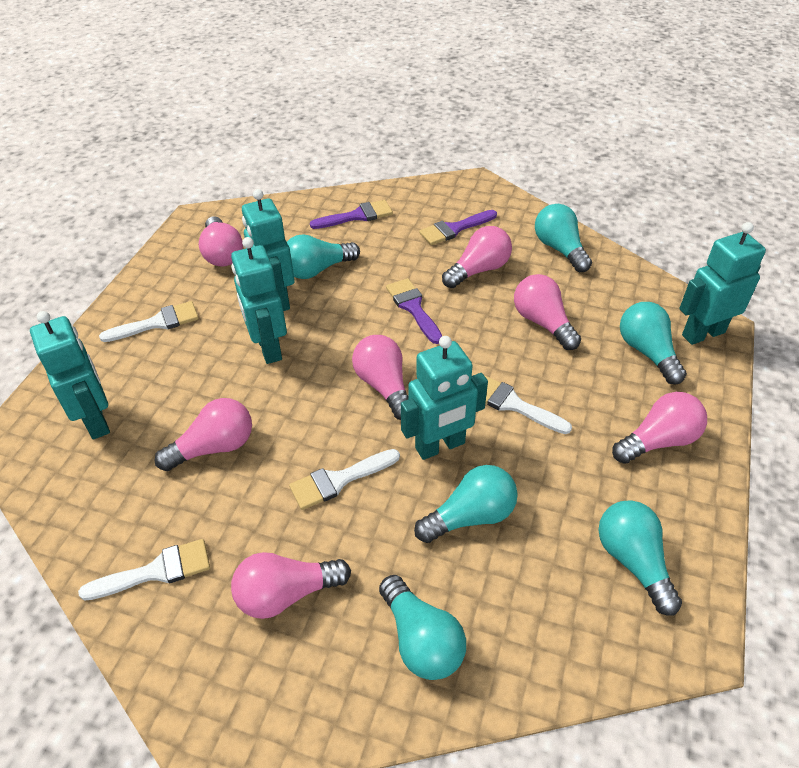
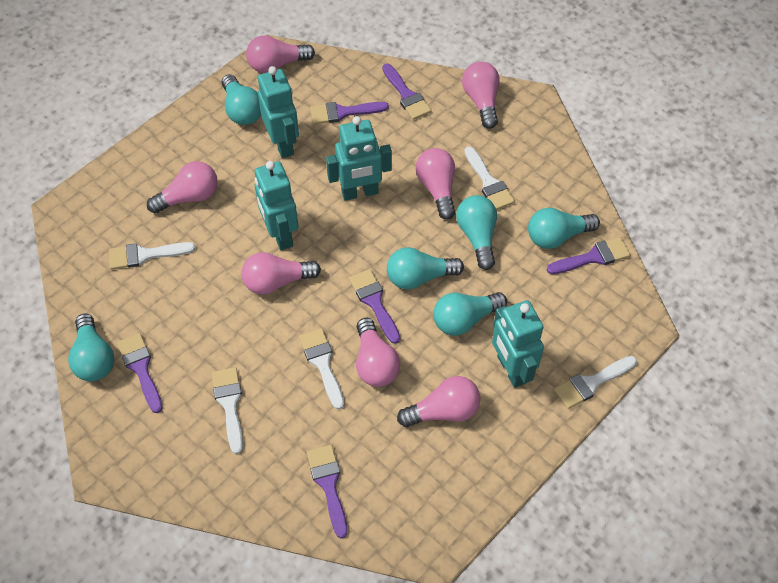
purple brush: 3 -> 6
turquoise robot: 5 -> 4
white brush: 4 -> 5

